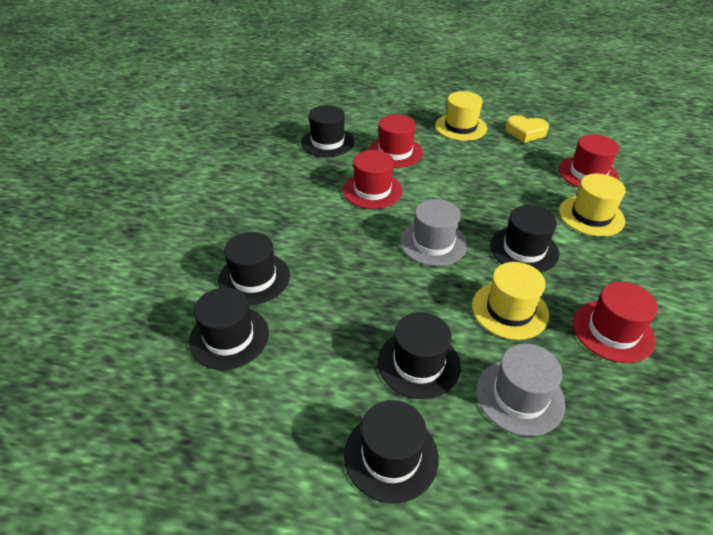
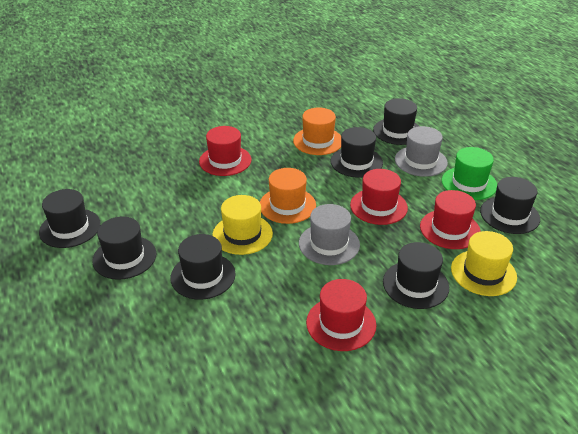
black hat: 6 -> 7
green hat: 0 -> 1
orange hat: 0 -> 2
yellow hat: 3 -> 2
yellow heart: 1 -> 0

